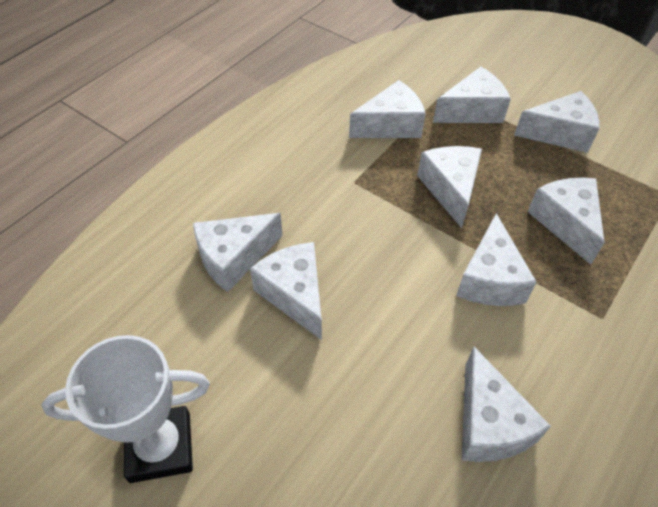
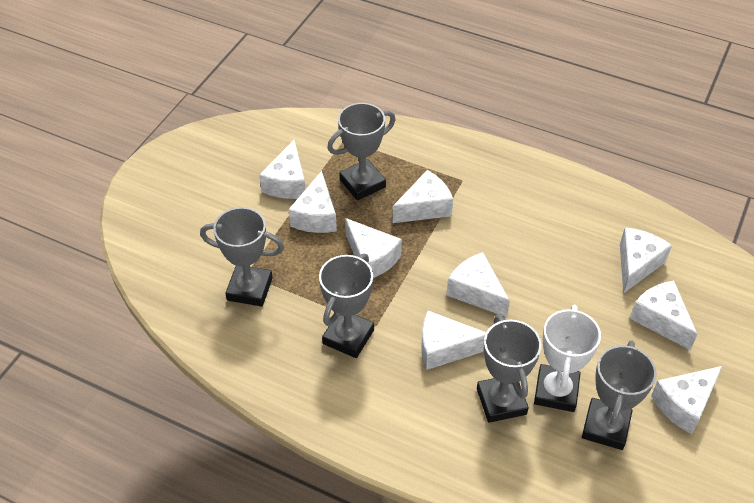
grey trophy: 0 -> 5

